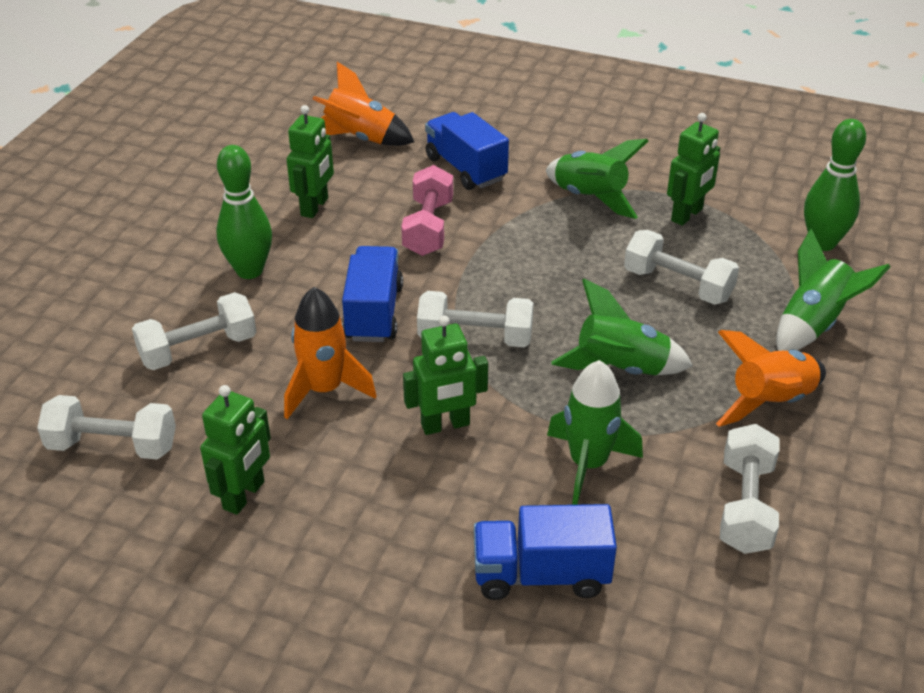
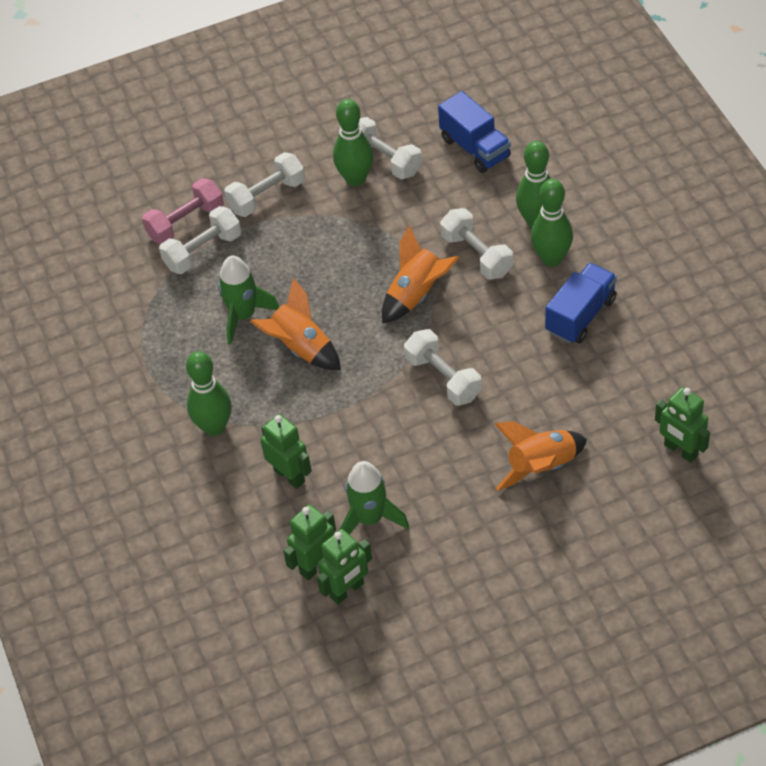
blue truck: 3 -> 2
green bowling pin: 2 -> 4
green rocket: 4 -> 2

